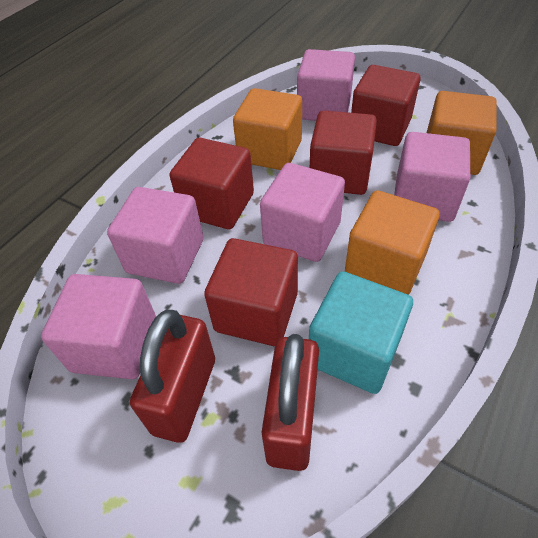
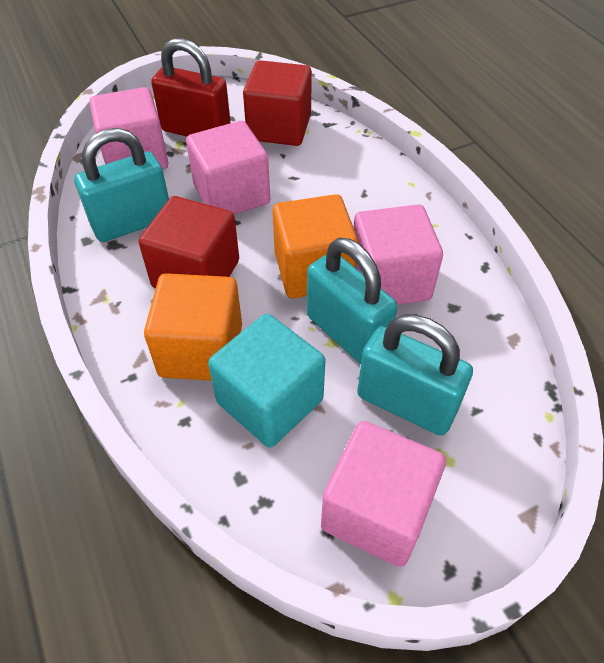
orange cube: 3 -> 2
pink cube: 5 -> 4
red cube: 4 -> 2
red padlock: 2 -> 1
turquoise padlock: 0 -> 3

